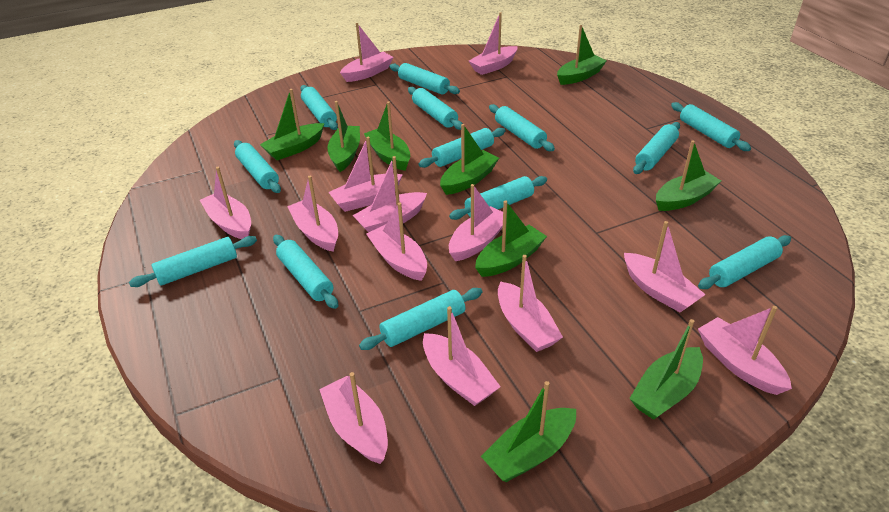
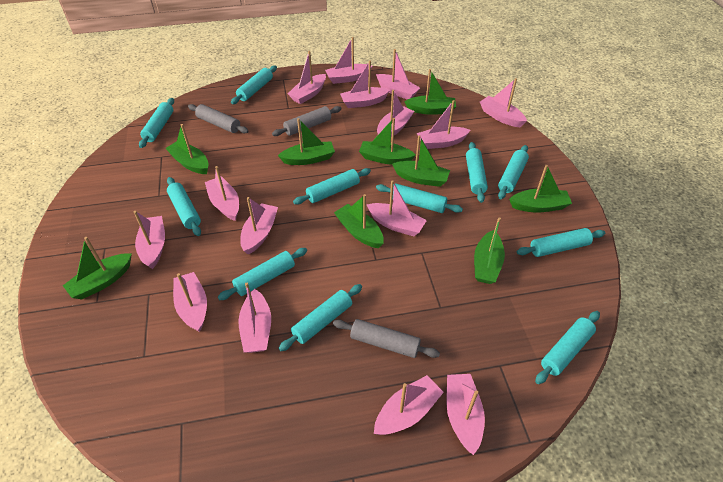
grey rolling pin: 0 -> 3
pink boat: 13 -> 15
turquoise rolling pin: 13 -> 11

